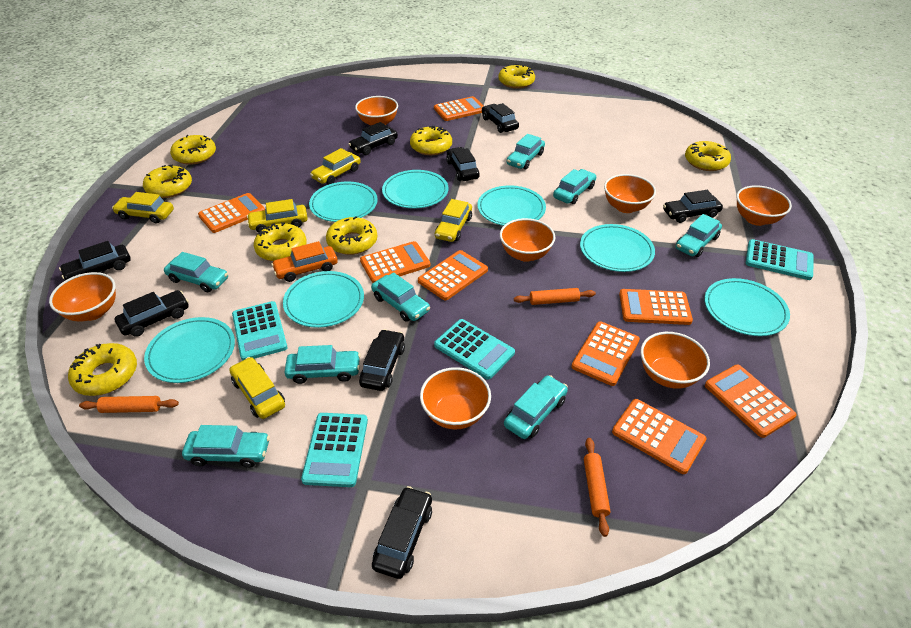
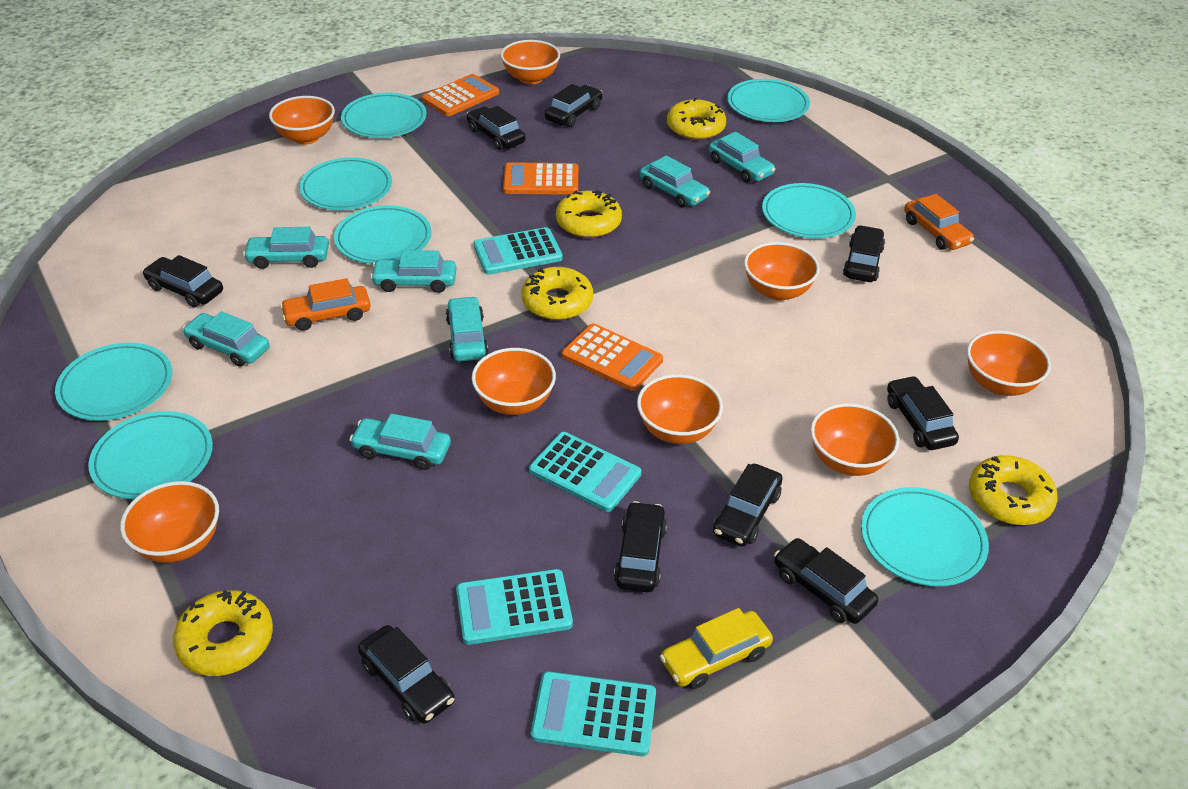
black car: 8 -> 9
orange bowl: 7 -> 8
orange calculator: 8 -> 3
orange car: 1 -> 2
orange rolling pin: 3 -> 0
turquoise car: 8 -> 7
turquoise plate: 7 -> 8
yellow car: 5 -> 1
yellow donut: 8 -> 5

